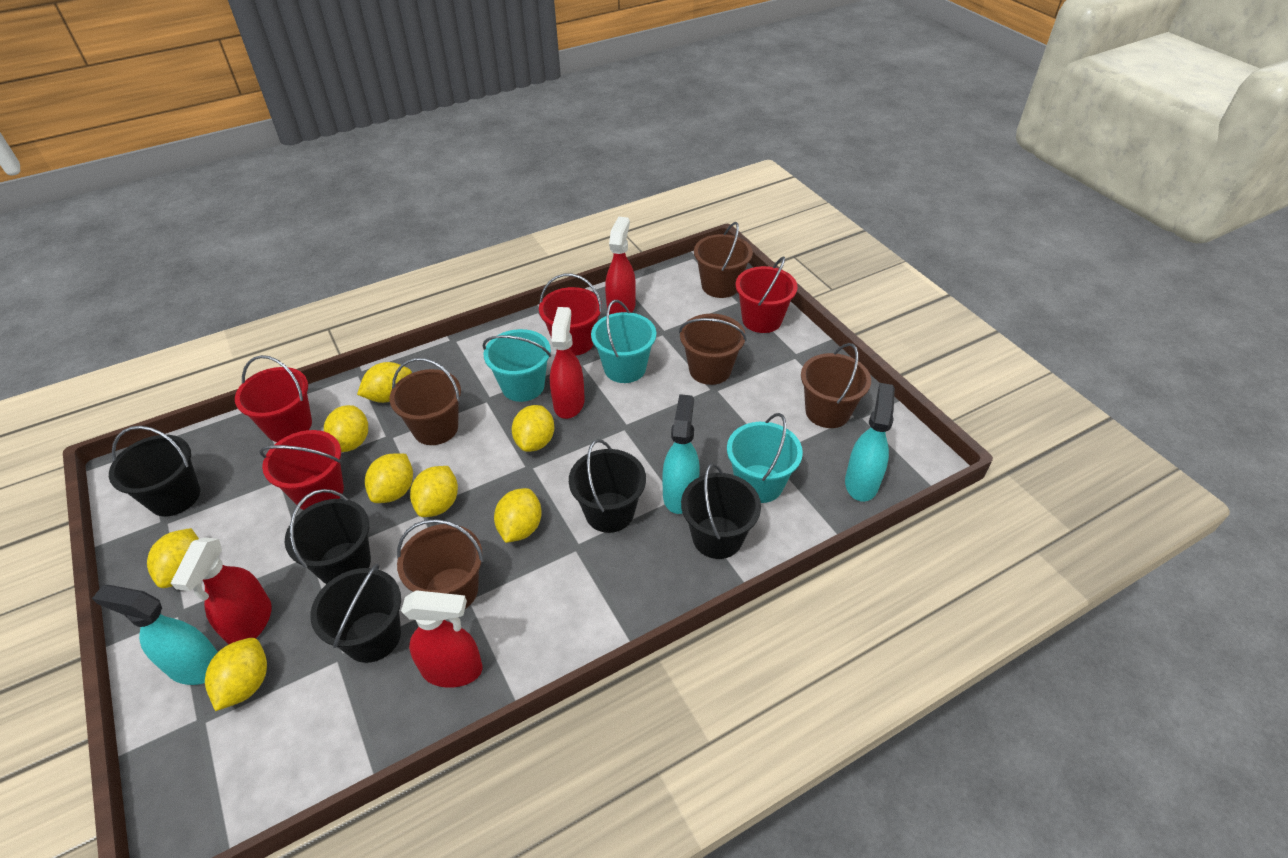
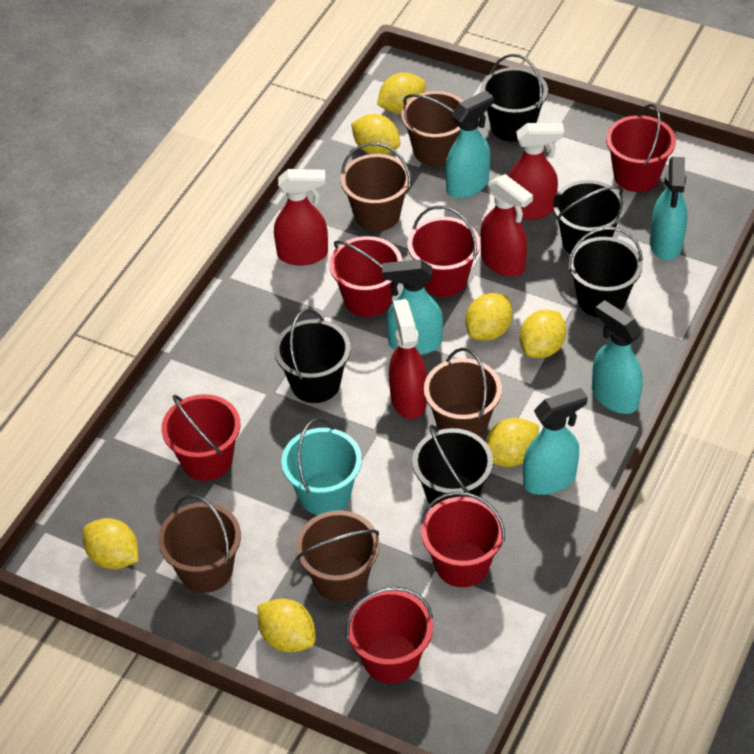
red bucket: 4 -> 6
turquoise bucket: 3 -> 1
turquoise spray bottle: 3 -> 5
yellow lemon: 8 -> 7

